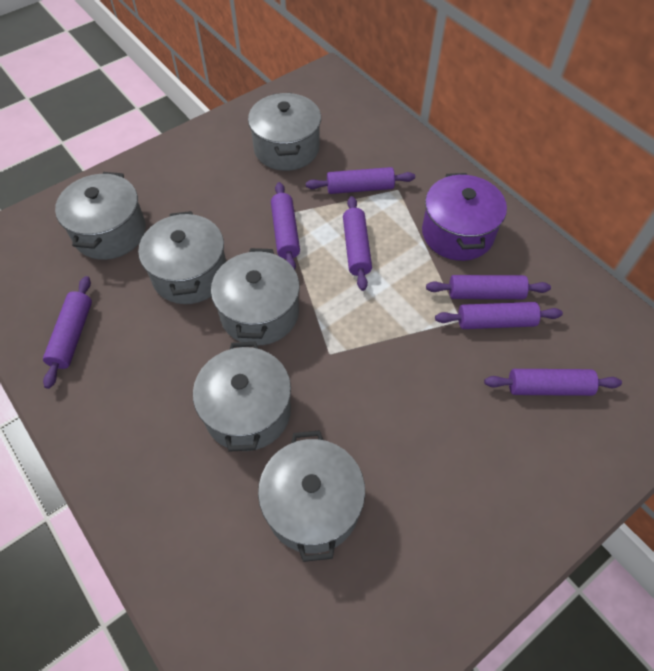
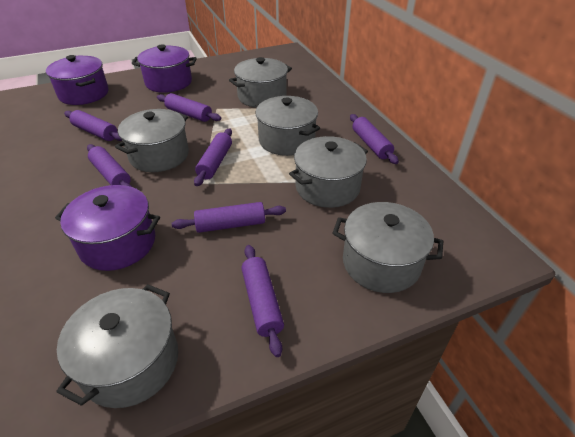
purple pot: 1 -> 3

